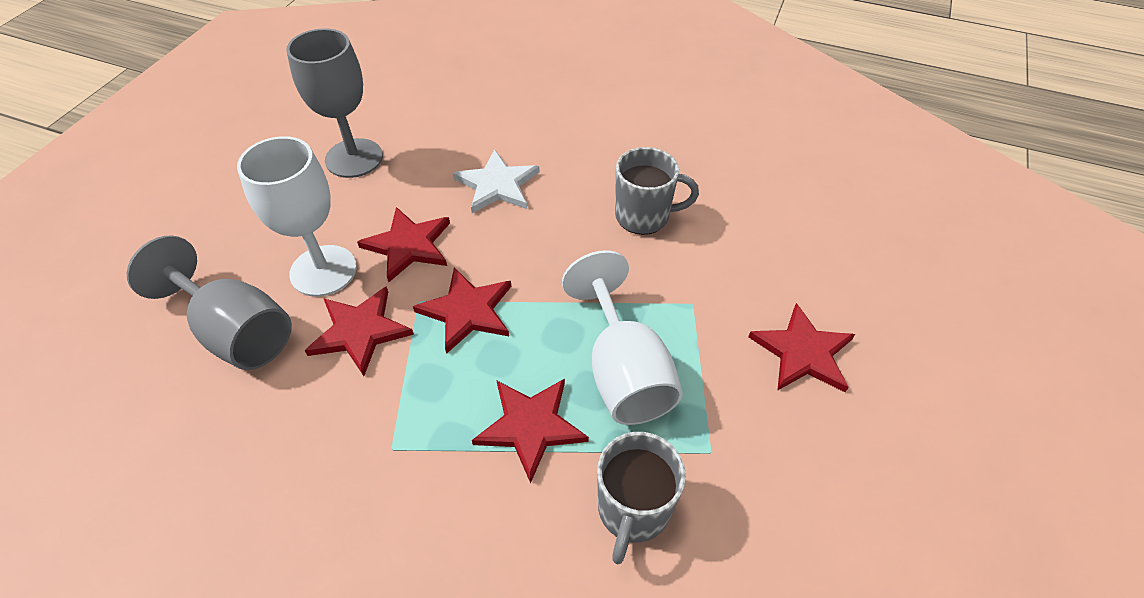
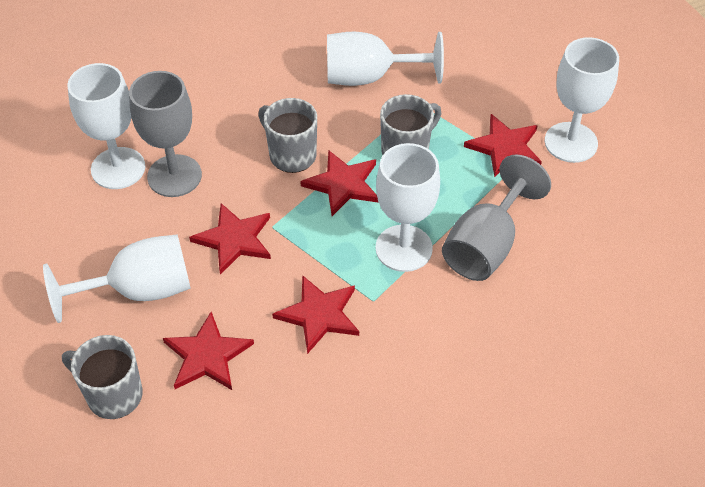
grey mug: 2 -> 3
white goblet: 2 -> 5
white star: 1 -> 0

